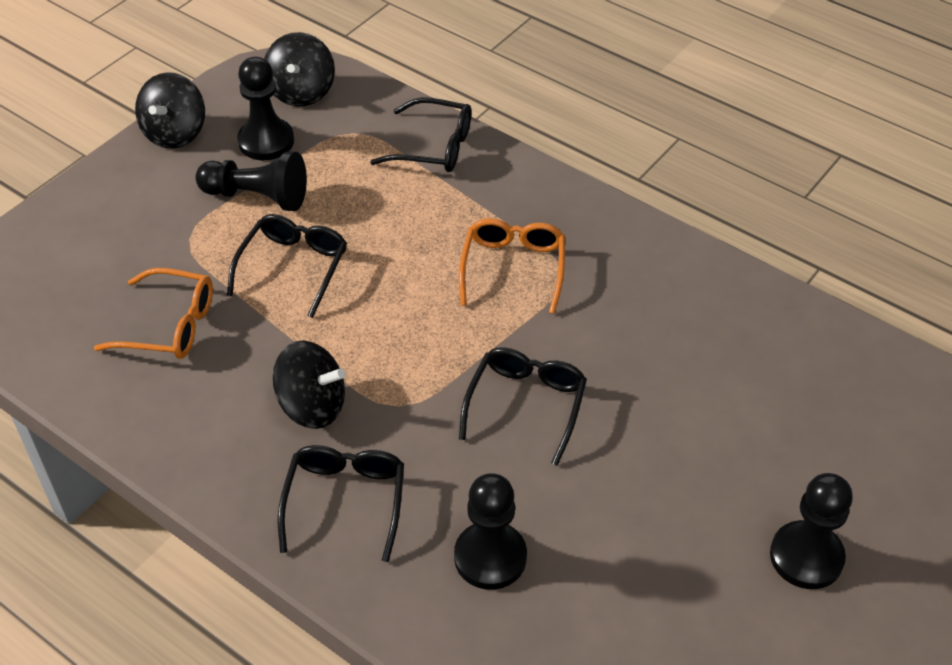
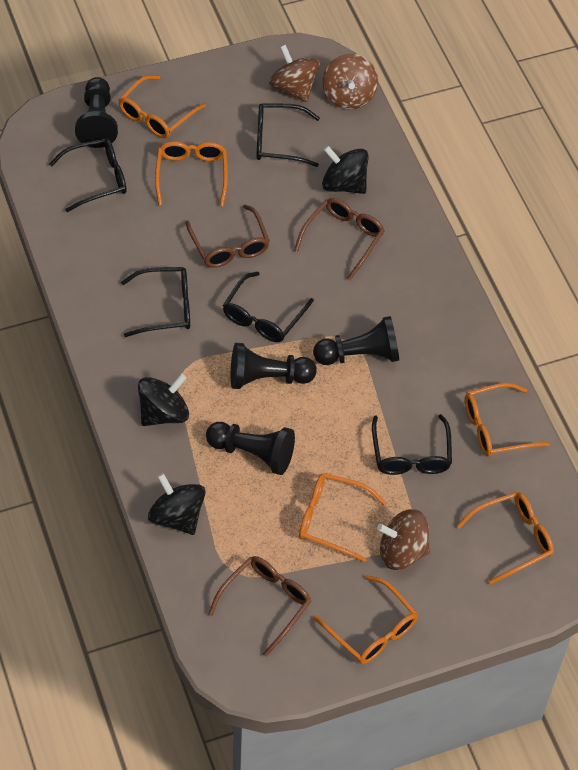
black glasses: 4 -> 5
brown glasses: 0 -> 3
brown spinning top: 0 -> 3
orange glasses: 2 -> 6

